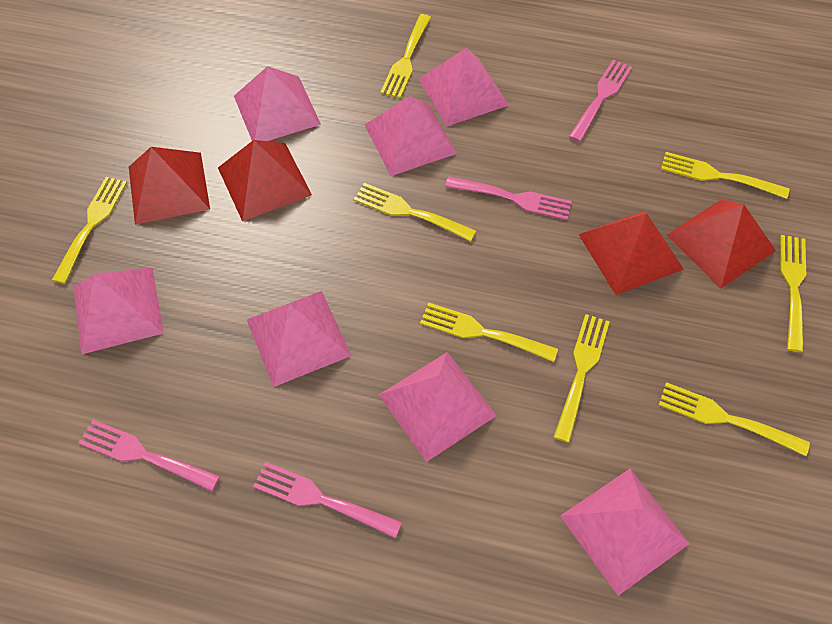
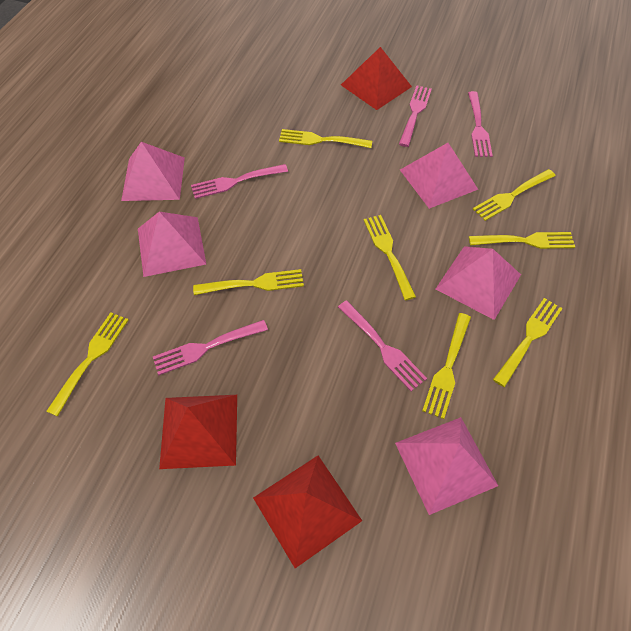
pink fork: 4 -> 5
pink pyramid: 7 -> 5
red pyramid: 4 -> 3

